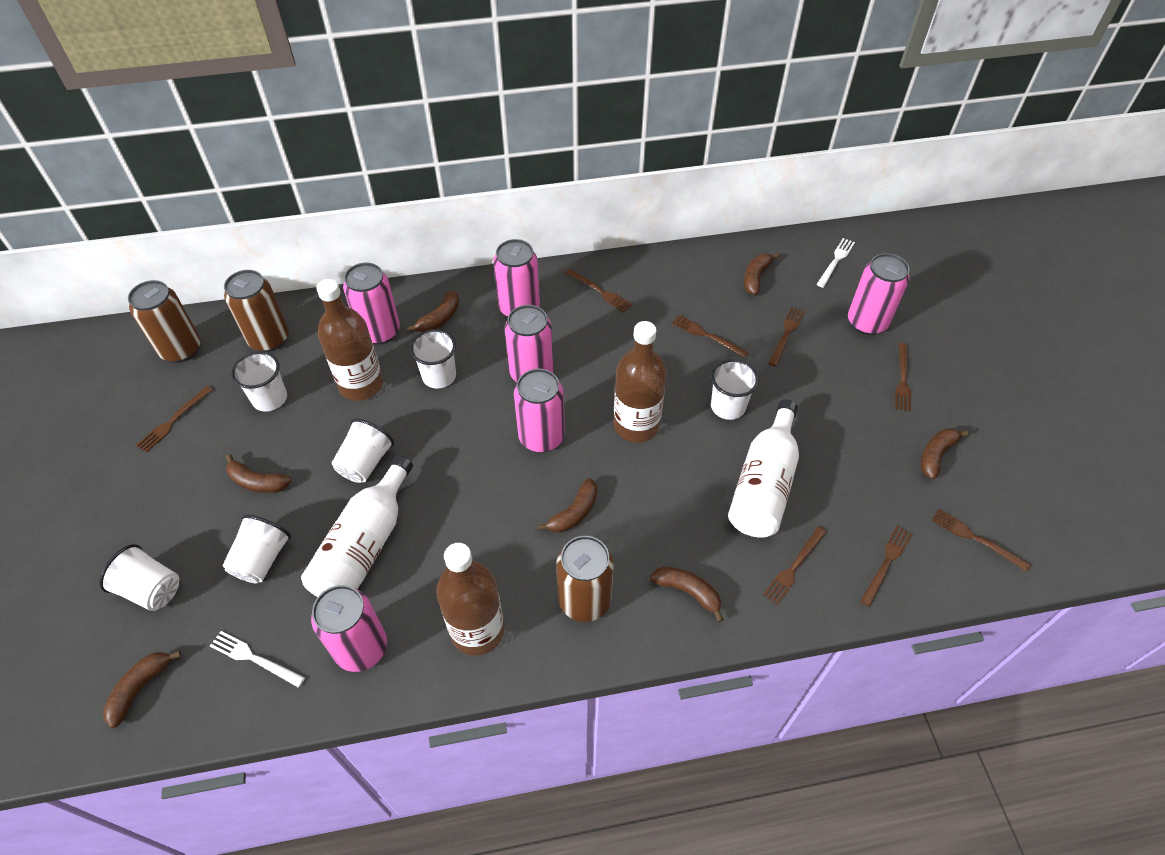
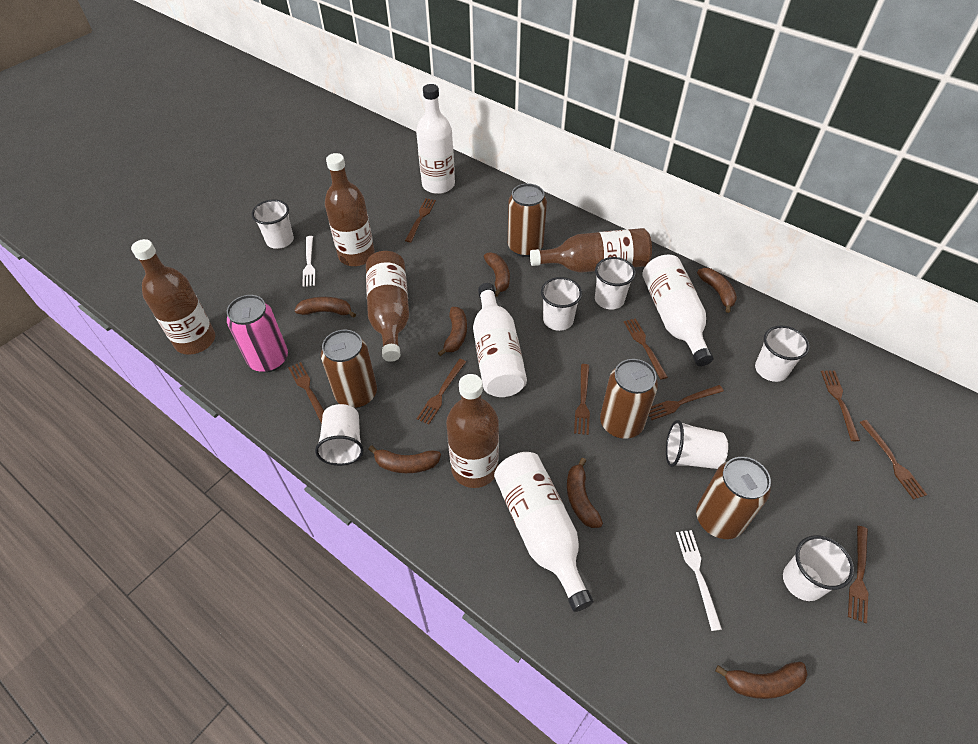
brown bottle: 3 -> 5
brown can: 3 -> 4
brown fork: 8 -> 9
pink can: 6 -> 1
white bottle: 2 -> 4
white cup: 6 -> 7

